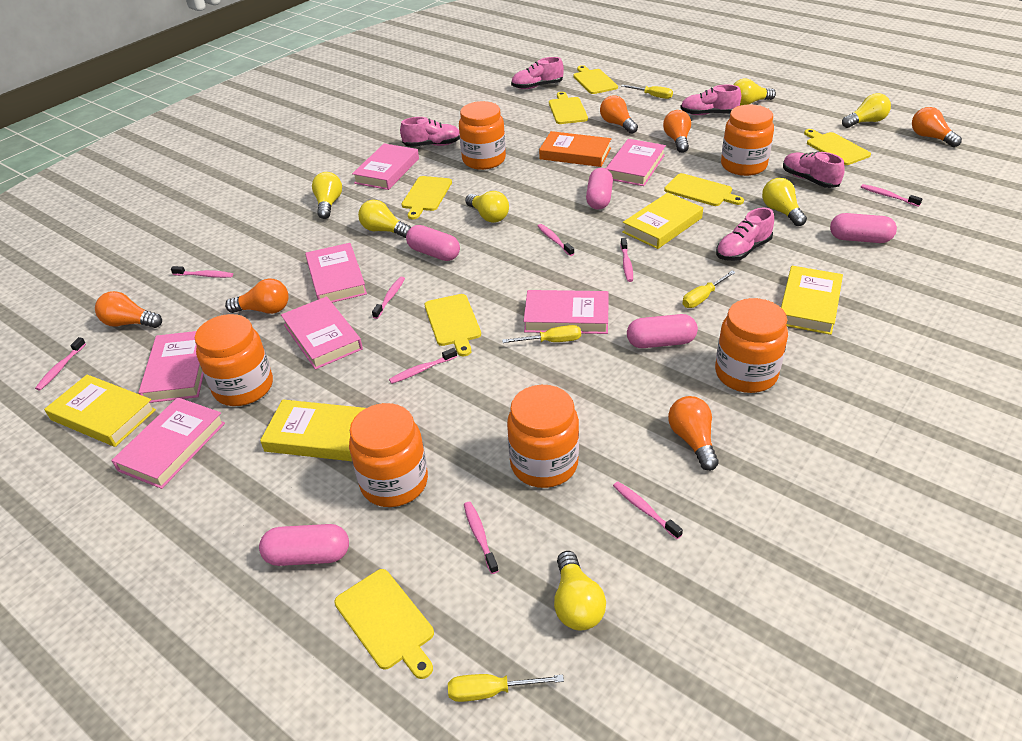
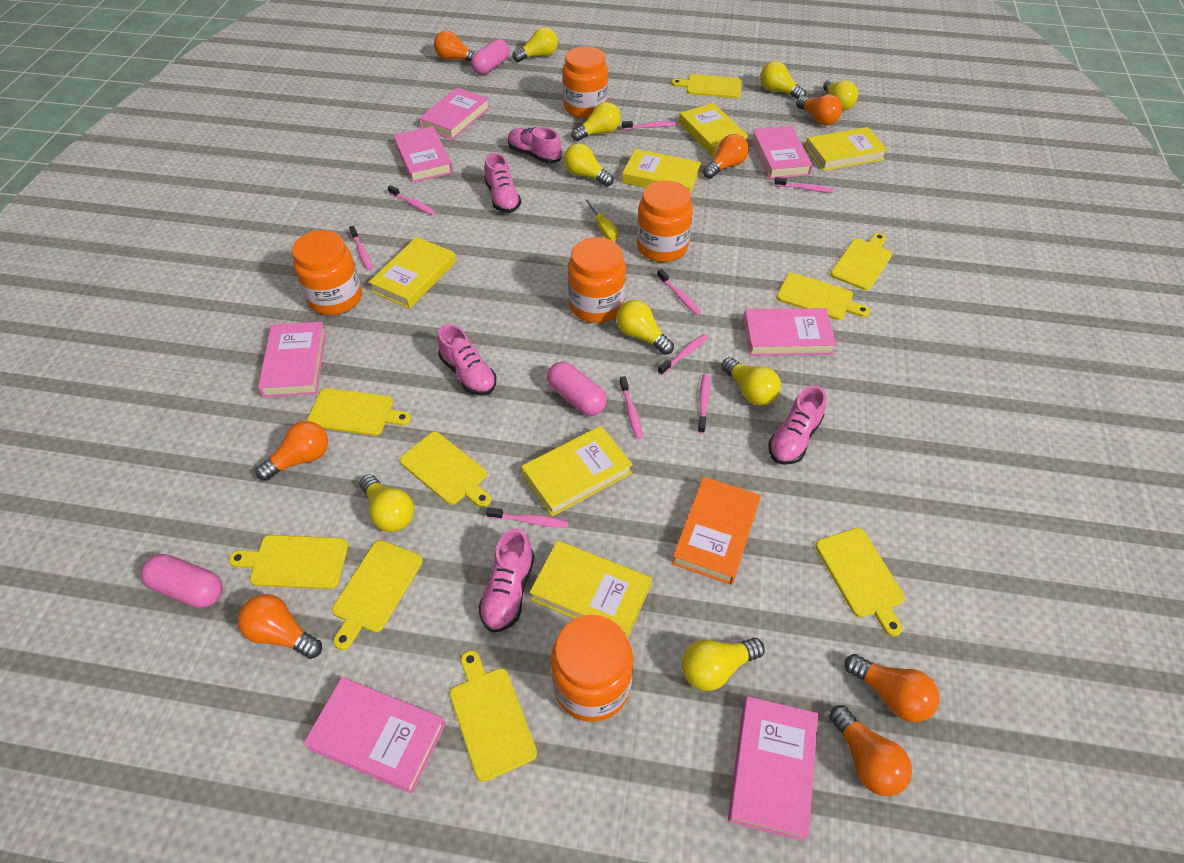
orange jar: 6 -> 5
orange light bulb: 6 -> 7
pink capsule: 5 -> 3
yellow book: 4 -> 6
yellow cutting board: 7 -> 9
yellow light bulb: 7 -> 9
yellow screwdriver: 4 -> 1

